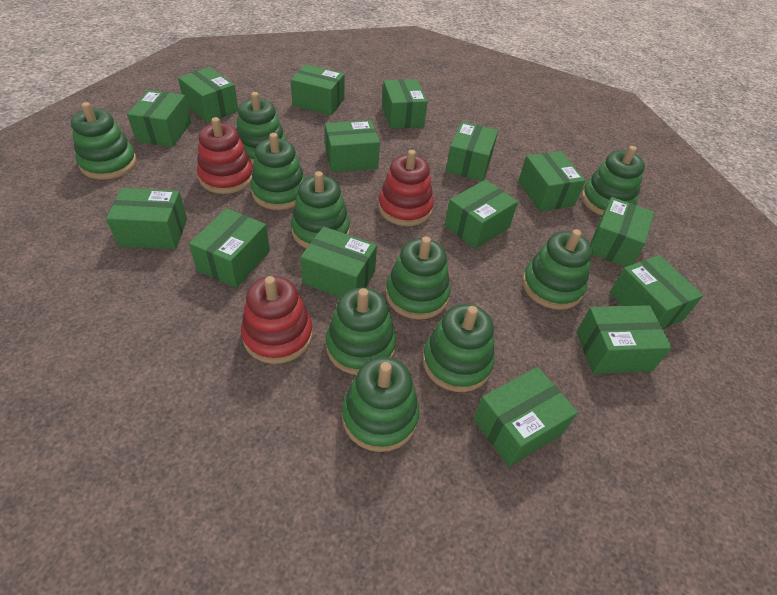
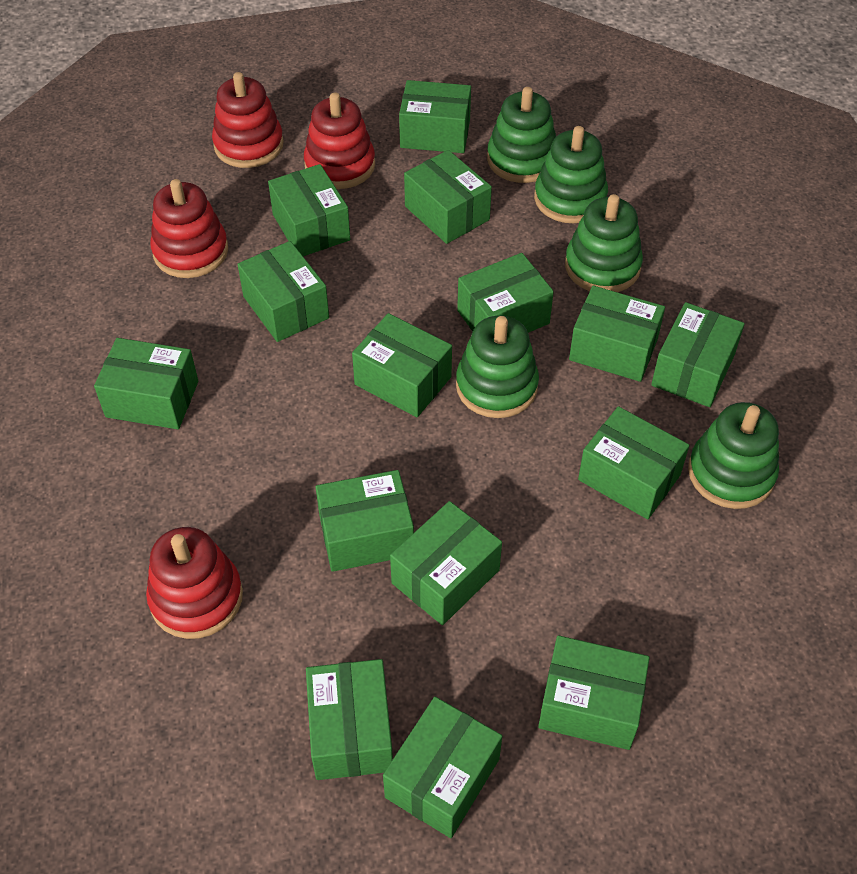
green stacking toy: 10 -> 5
red stacking toy: 3 -> 4

